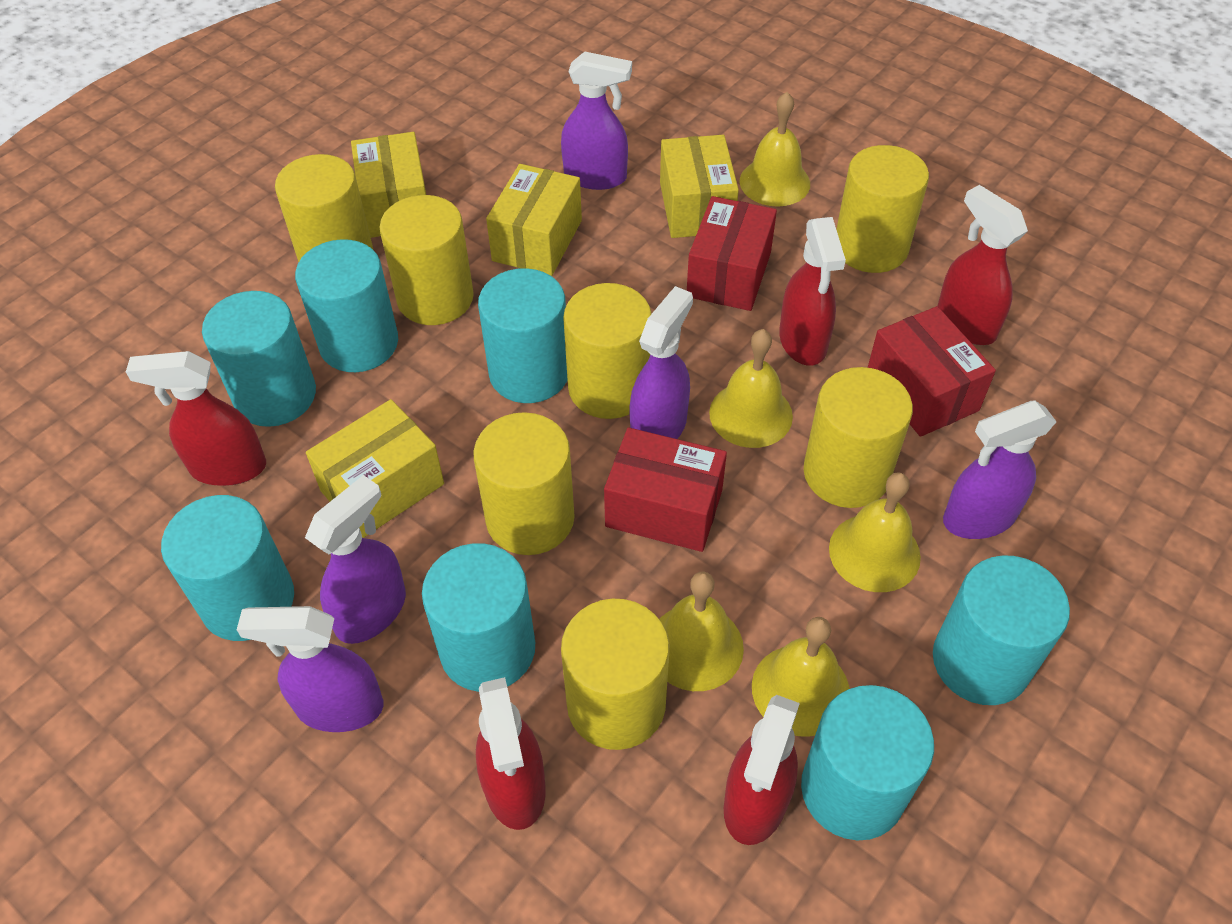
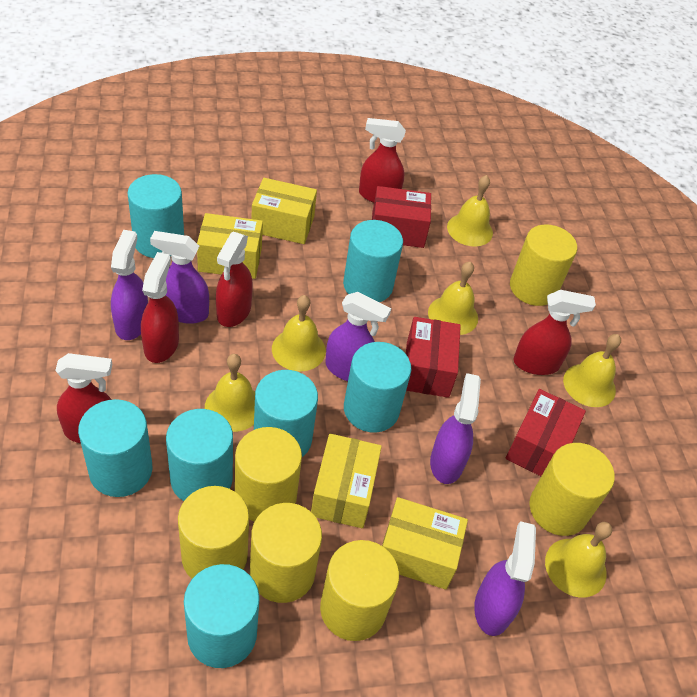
yellow bell: 5 -> 6
yellow cylinder: 7 -> 6

